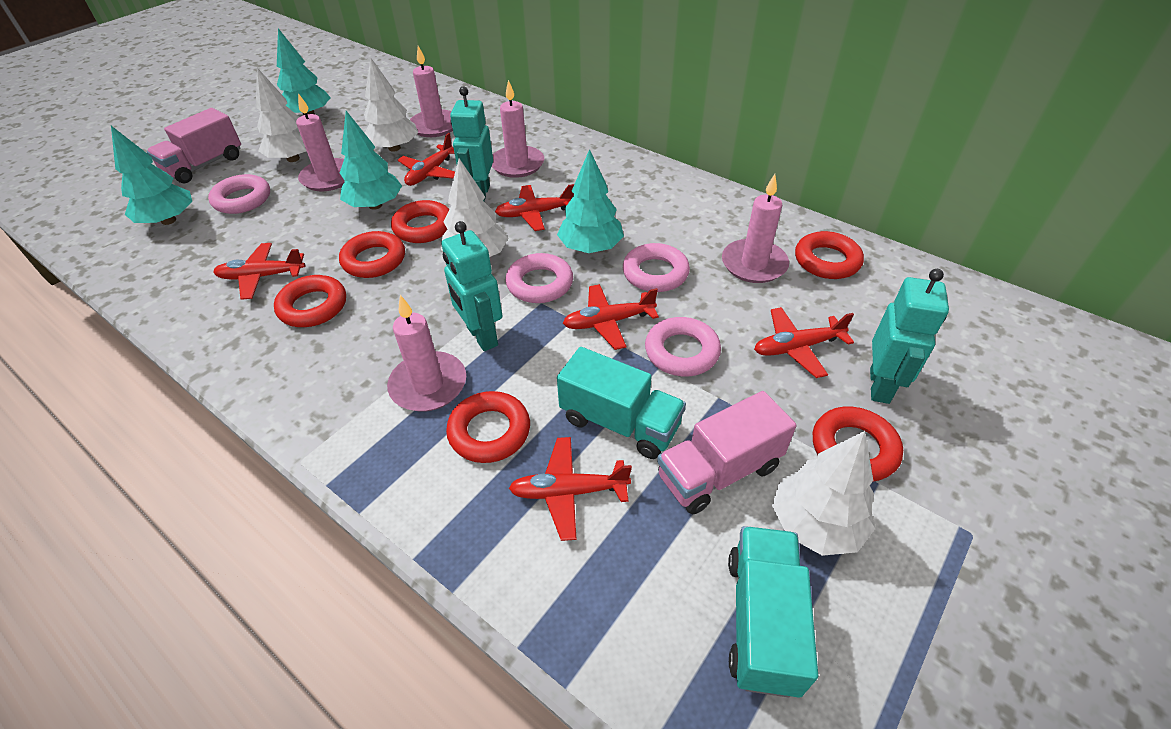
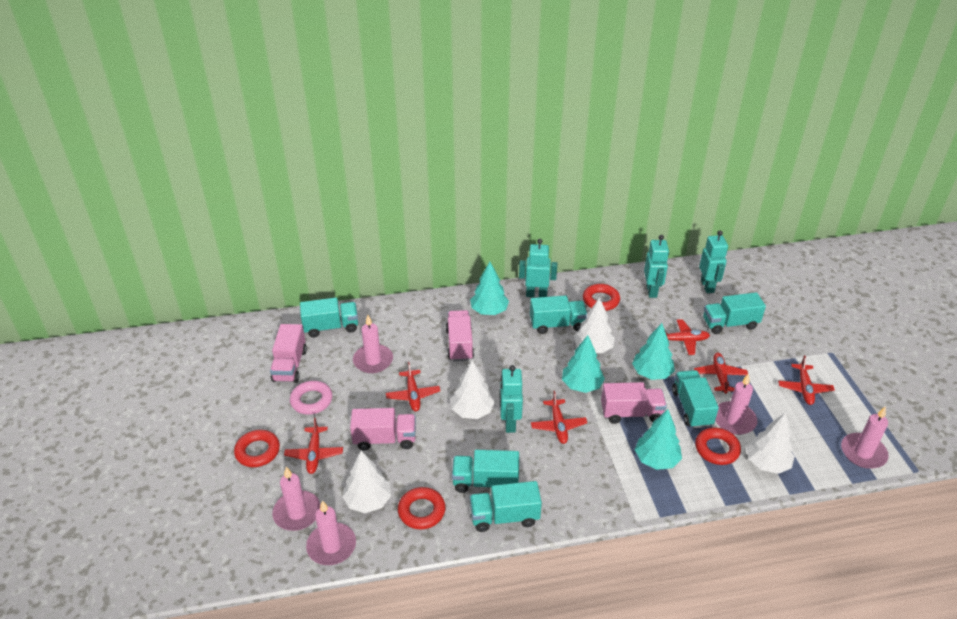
pink ring: 4 -> 1
pink truck: 2 -> 4
red ring: 6 -> 4
turquoise robot: 3 -> 4
turquoise truck: 2 -> 6

